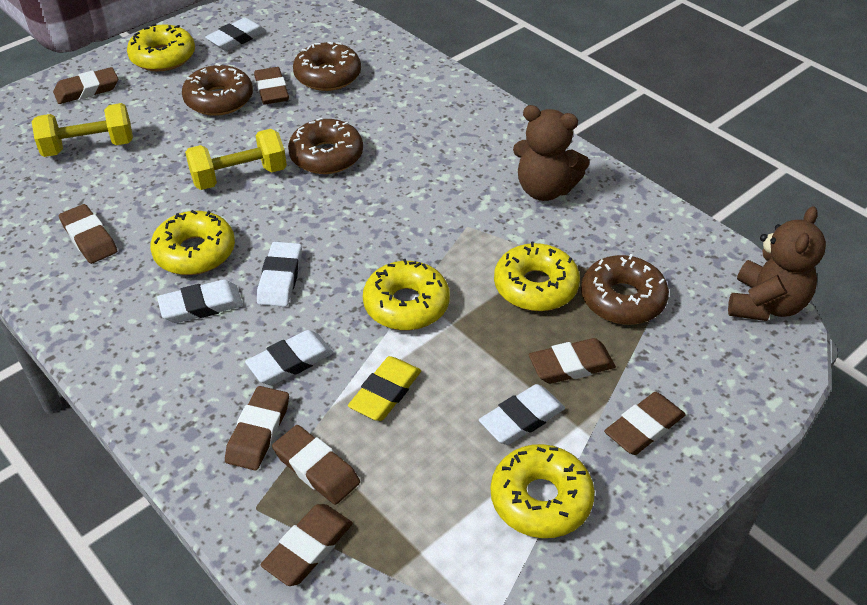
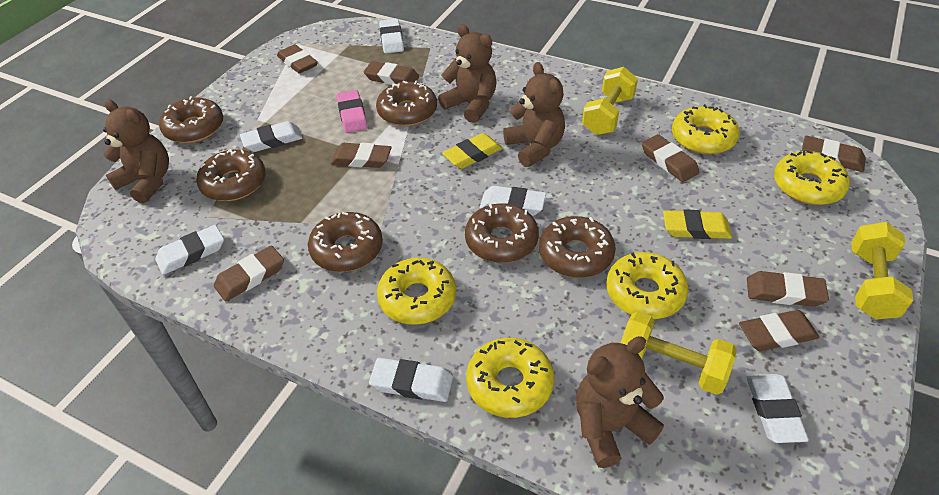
brown donut: 4 -> 6
brown teddy bear: 2 -> 4
pink eraser: 0 -> 1
white eraser: 5 -> 6
yellow dumbbell: 2 -> 3
yellow eraser: 1 -> 2

